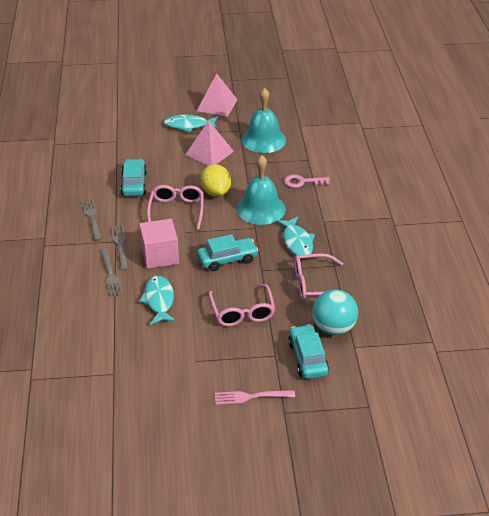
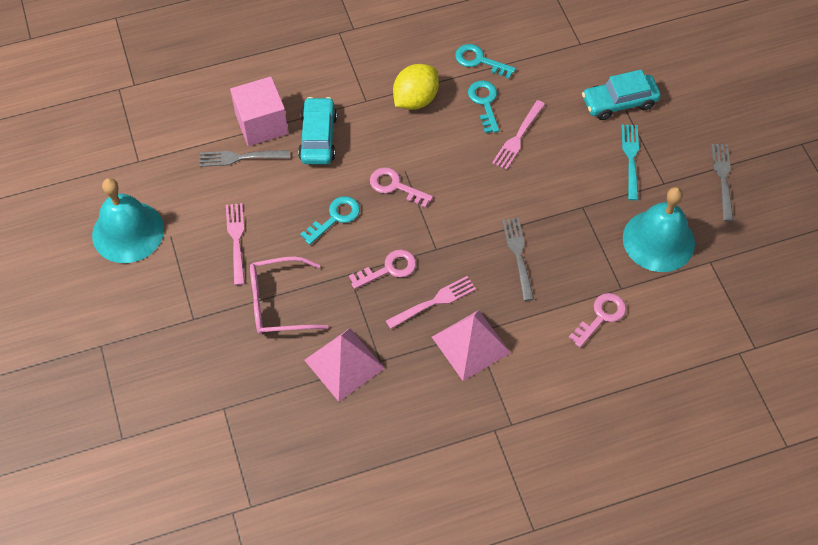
pink fork: 1 -> 3
pink glasses: 3 -> 1
pink key: 1 -> 3
turquoise ball: 1 -> 0
turquoise car: 3 -> 2
turquoise fish: 3 -> 0
turquoise fork: 0 -> 1
turquoise key: 0 -> 3

